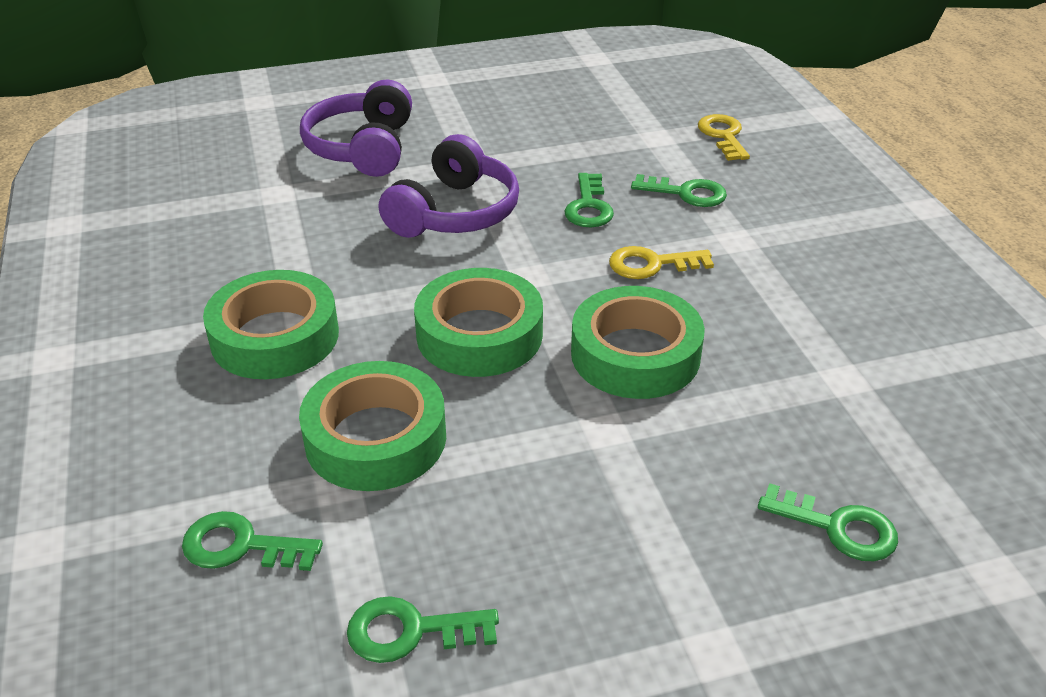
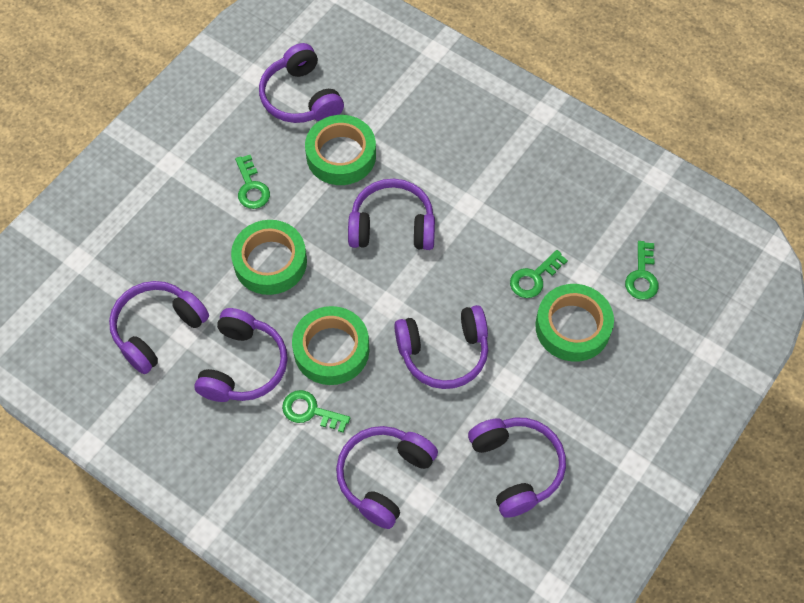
green key: 5 -> 4
purple headphones: 2 -> 7
yellow key: 2 -> 0

